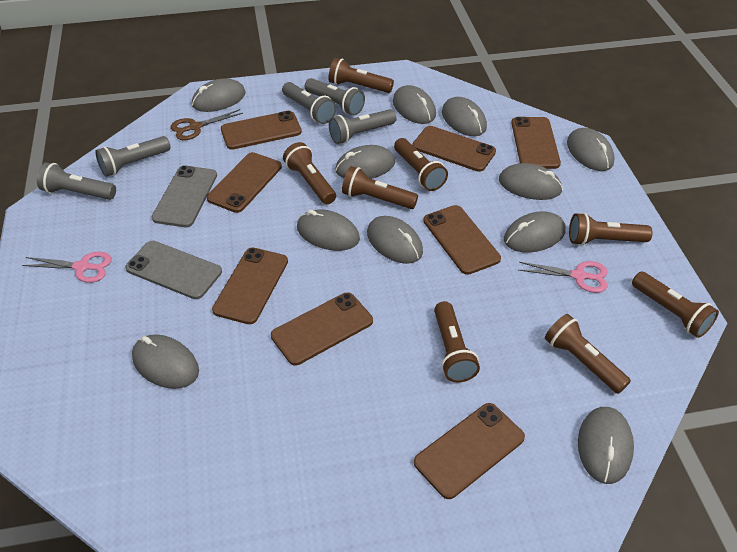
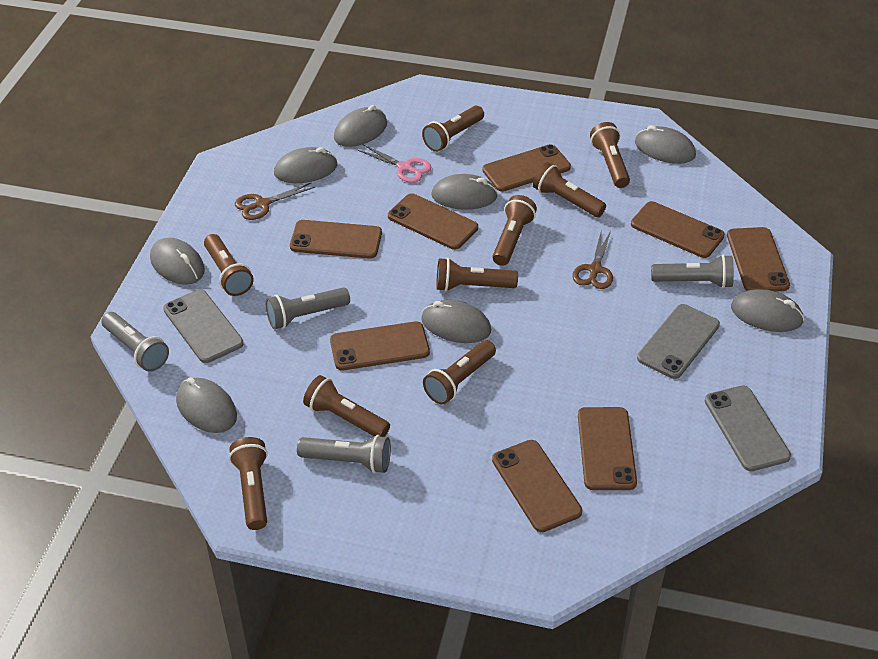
brown flashlight: 8 -> 9
brown scissors: 1 -> 2
grey flashlight: 5 -> 4
grey mouse: 11 -> 8
grey phone: 2 -> 3
pink scissors: 2 -> 1

